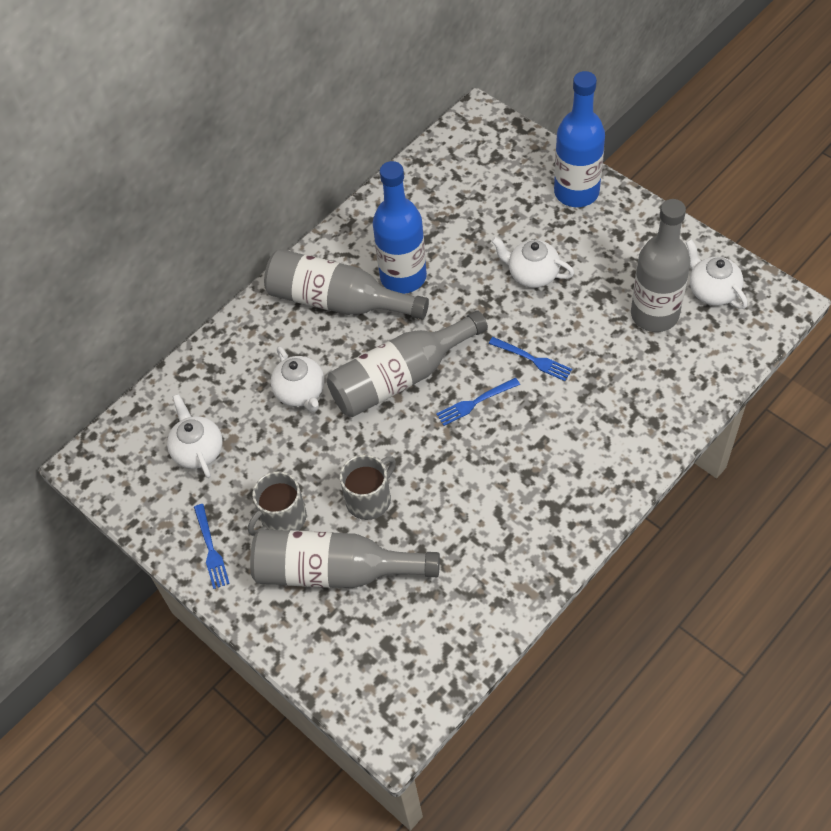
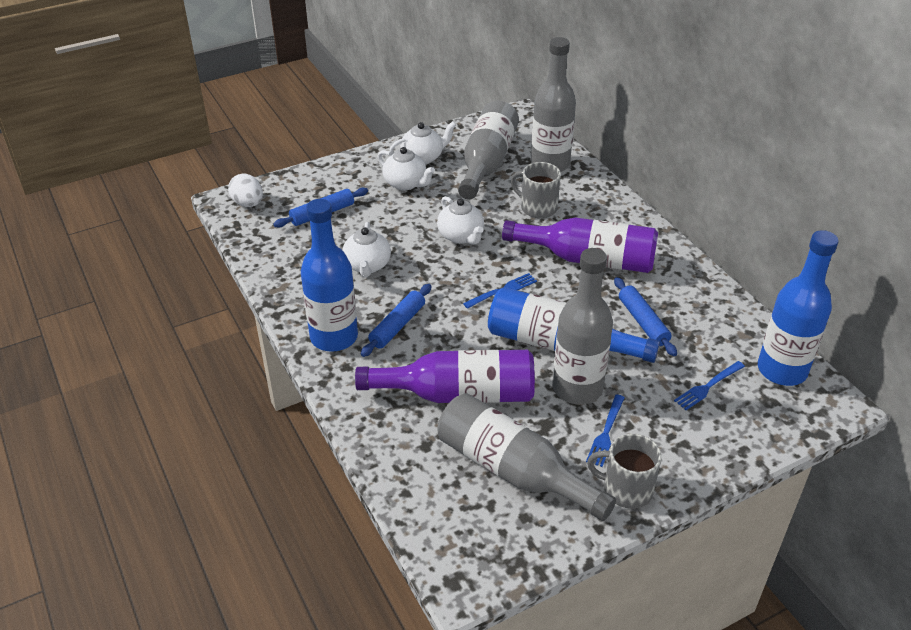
blue bottle: 2 -> 3
blue rolling pin: 0 -> 3
purple bottle: 0 -> 2
white egg: 0 -> 1

